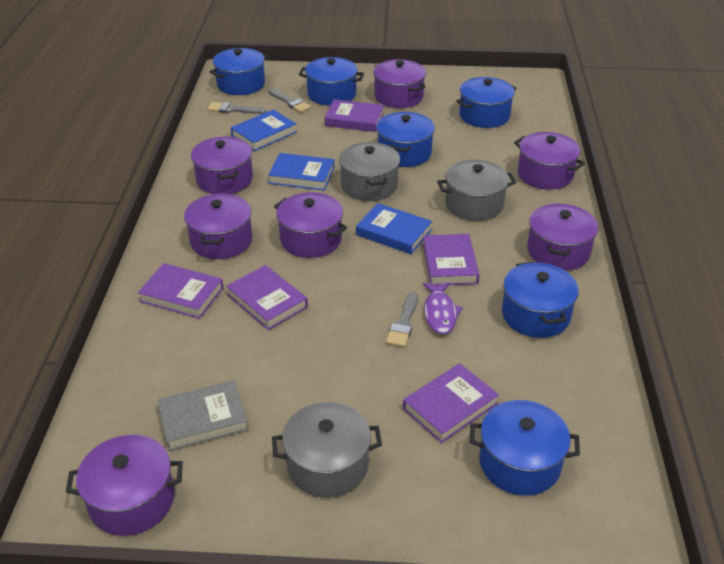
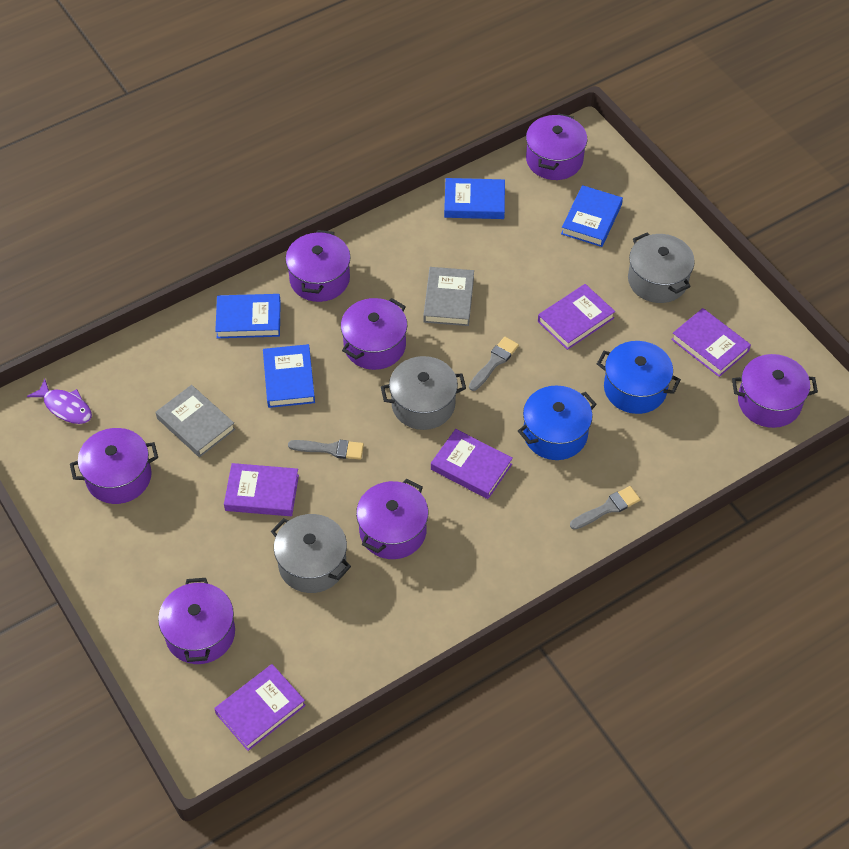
blue book: 3 -> 4
blue pot: 6 -> 2
grey book: 1 -> 2

